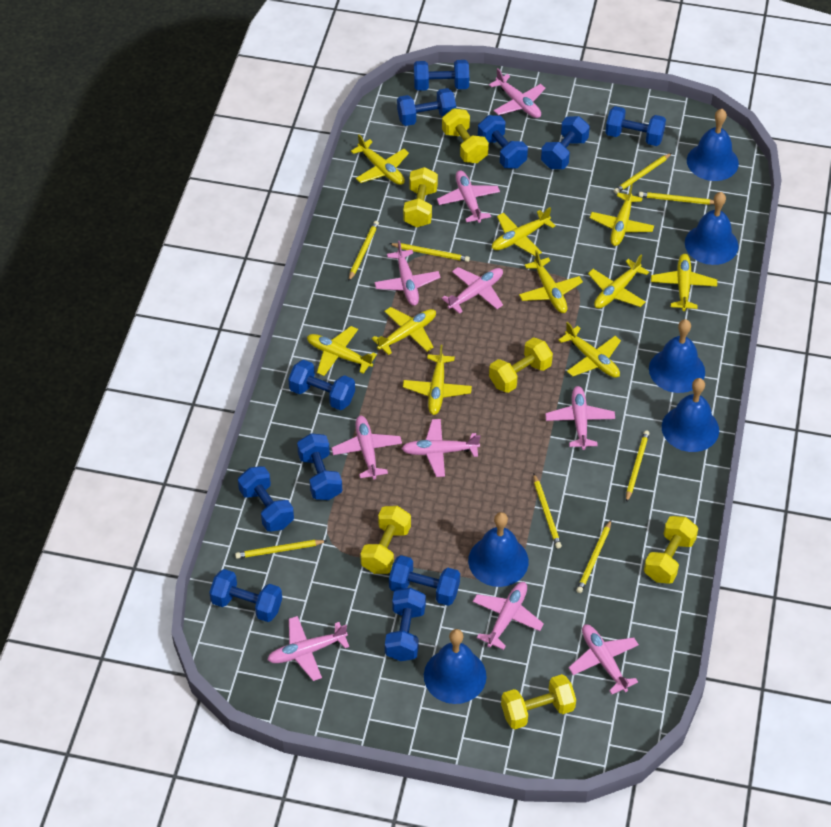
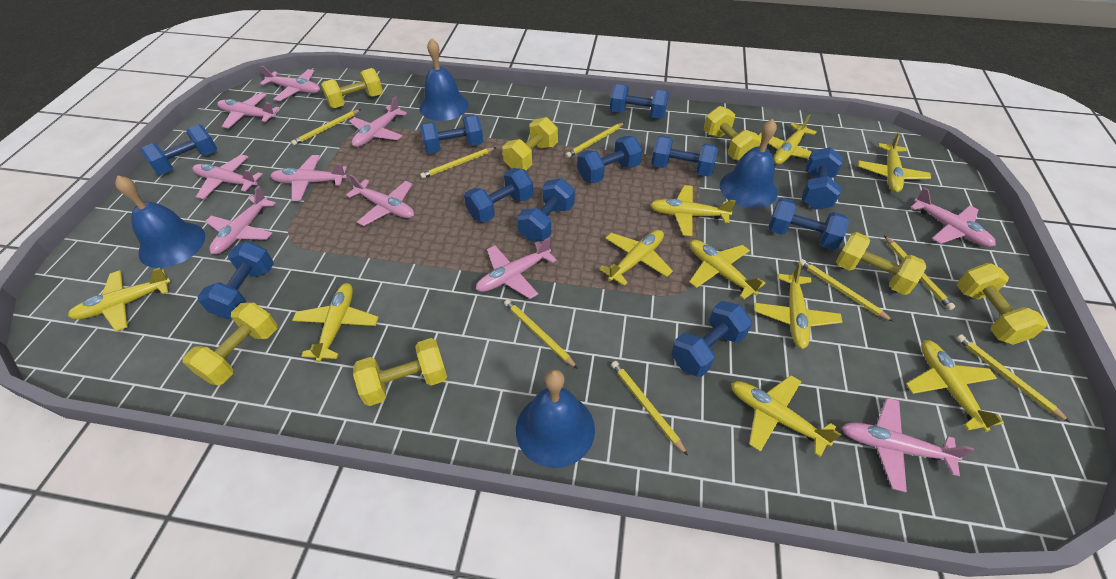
blue bell: 6 -> 4
yellow dumbbell: 6 -> 7

